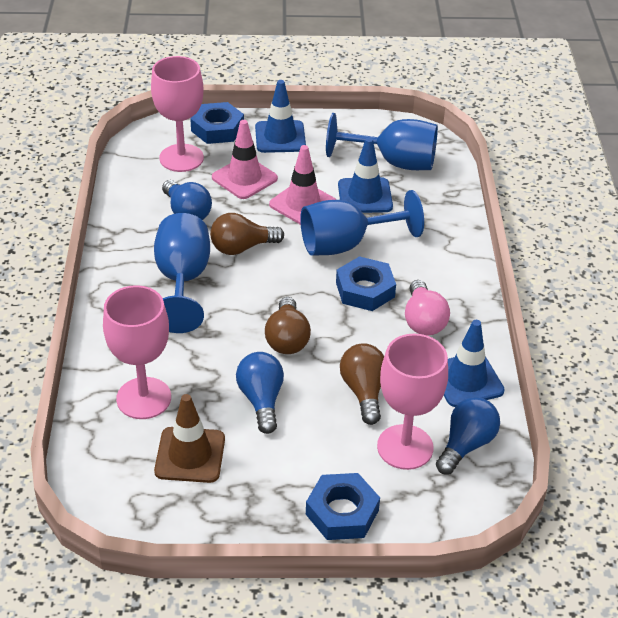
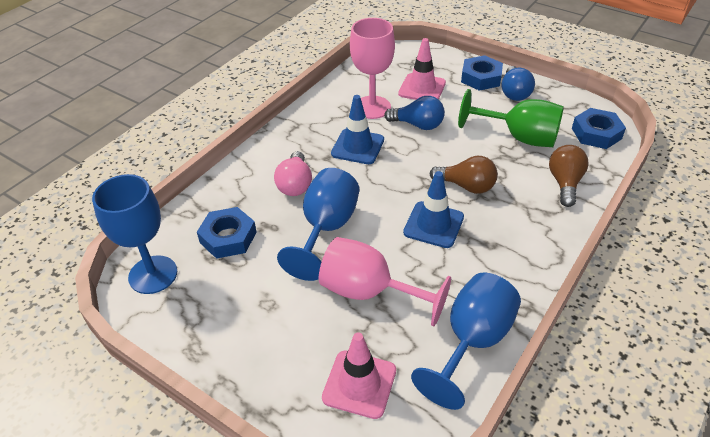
blue light bulb: 3 -> 2
blue traffic cone: 3 -> 2
brown light bulb: 3 -> 2
brown traffic cone: 1 -> 0
green goblet: 0 -> 1
pink goblet: 3 -> 2

